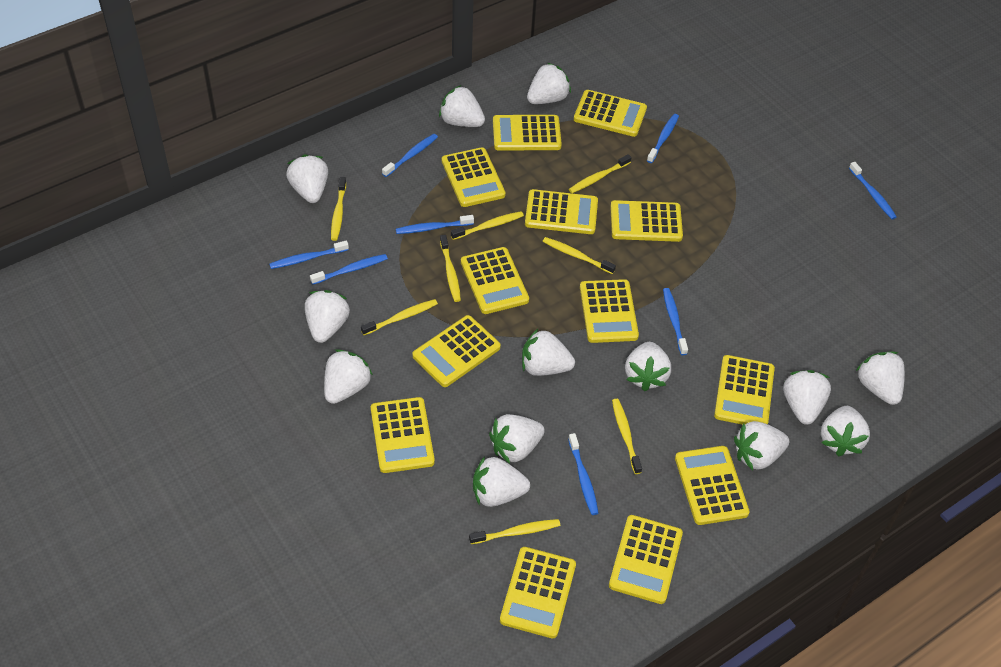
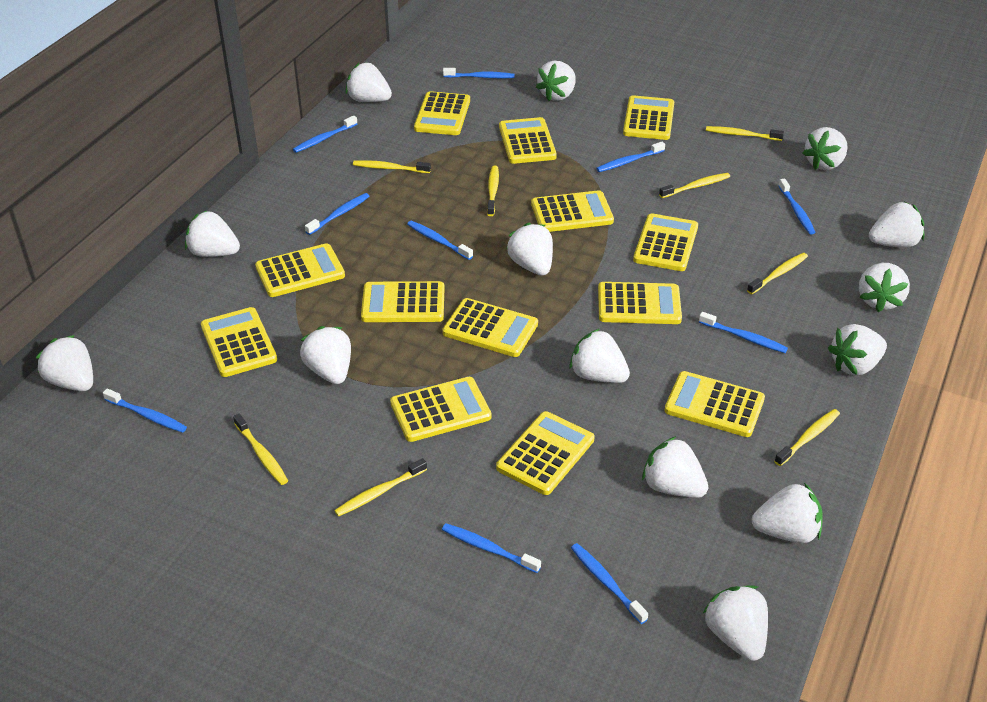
blue toothbrush: 8 -> 10
white strawberry: 13 -> 14

